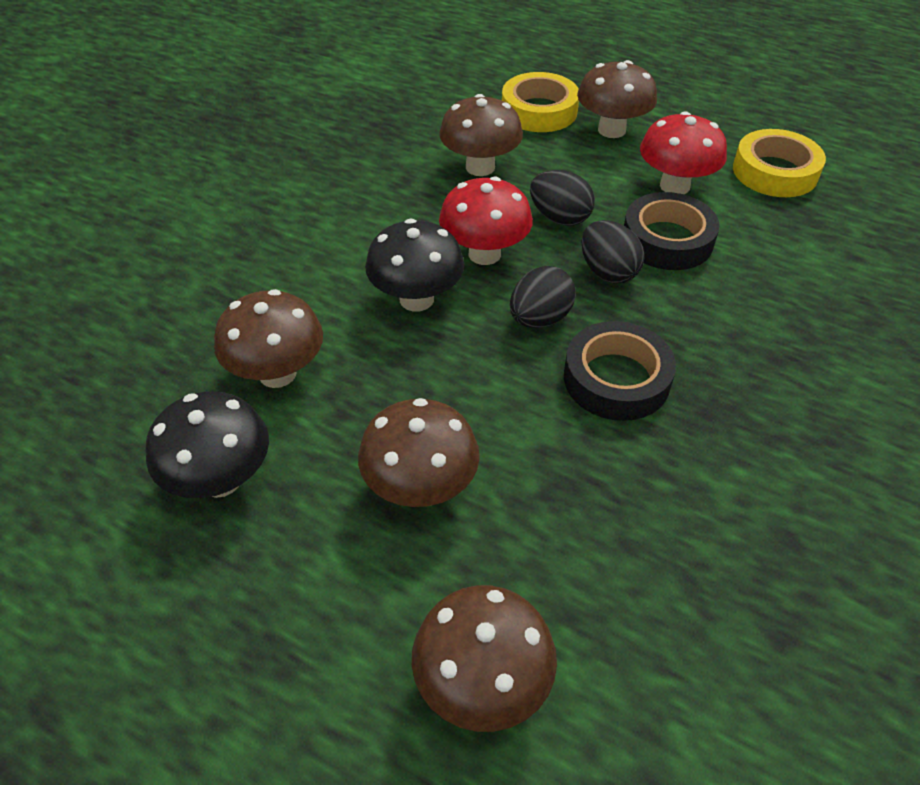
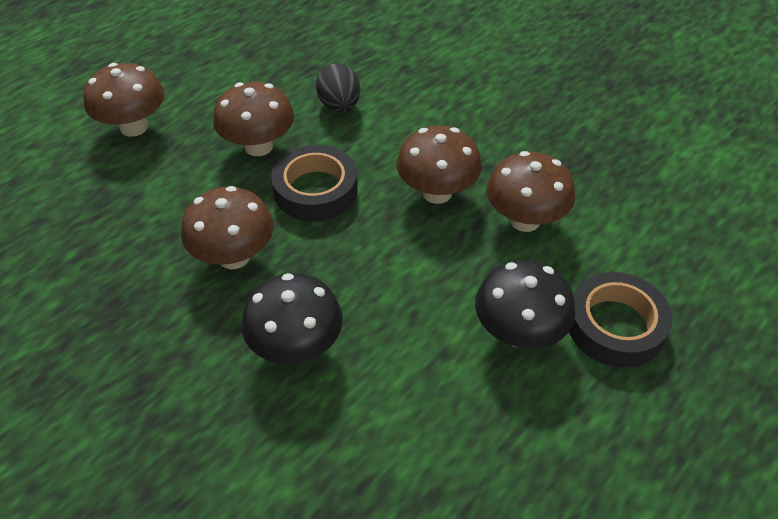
black egg: 3 -> 1
red mushroom: 2 -> 0
yellow tape: 2 -> 0

